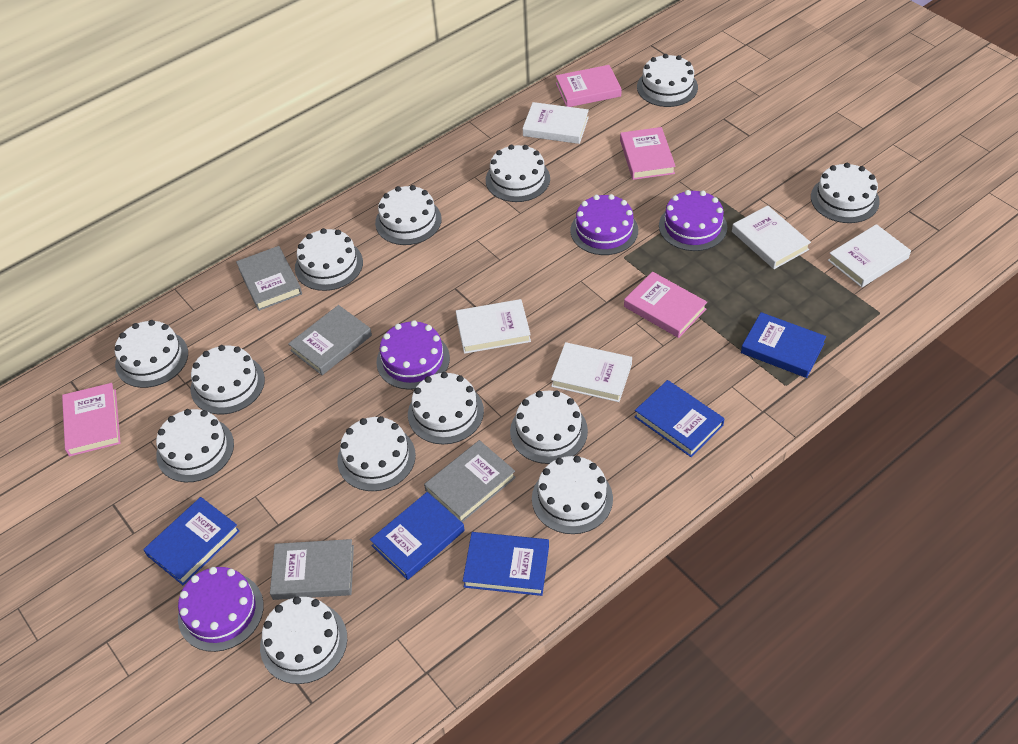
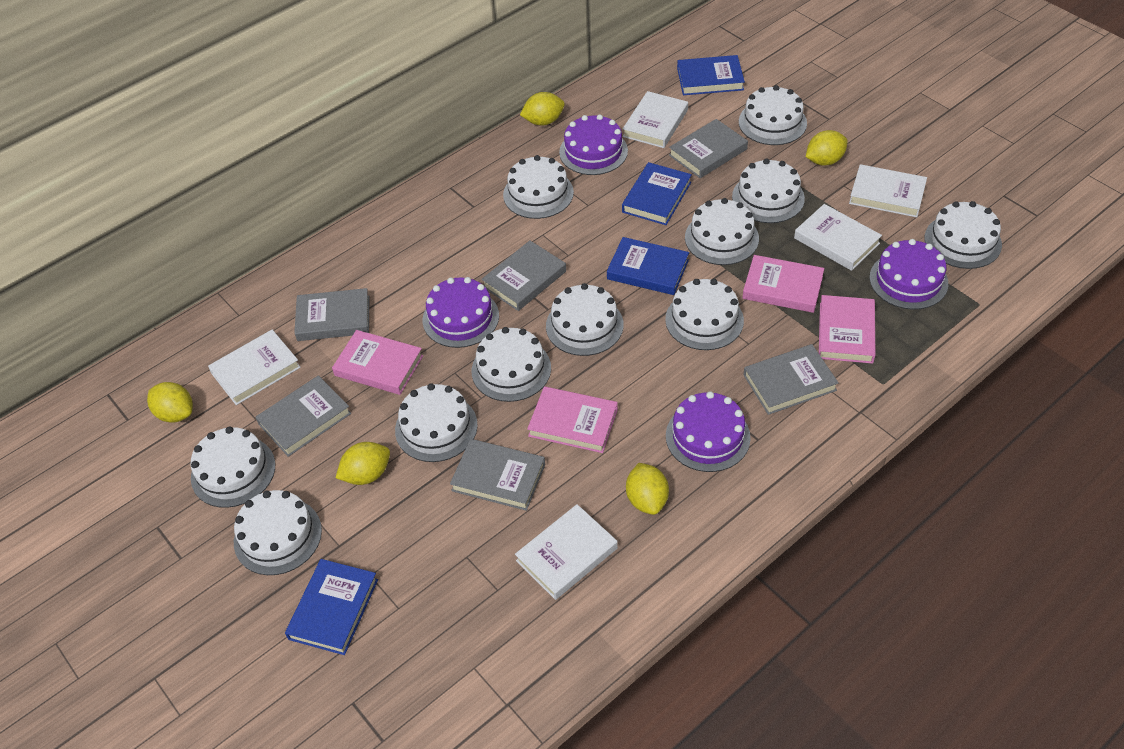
blue book: 5 -> 4
grey book: 4 -> 6
white cake: 13 -> 11
yellow lemon: 0 -> 5

